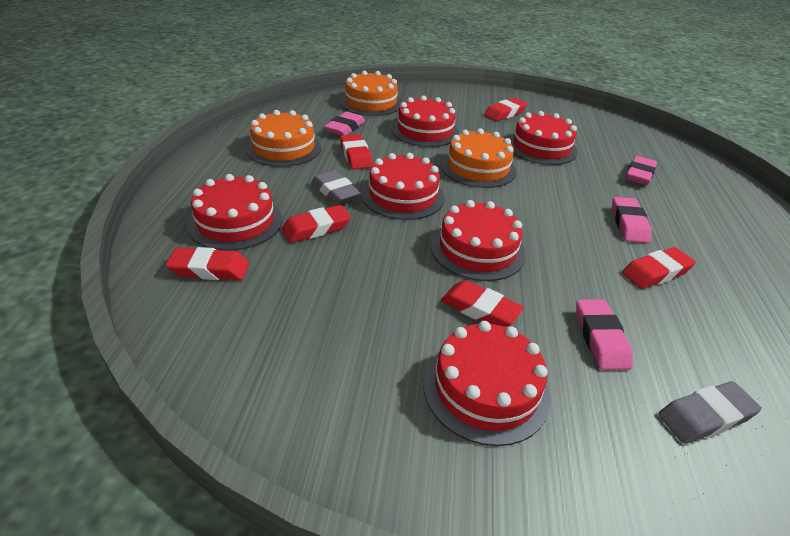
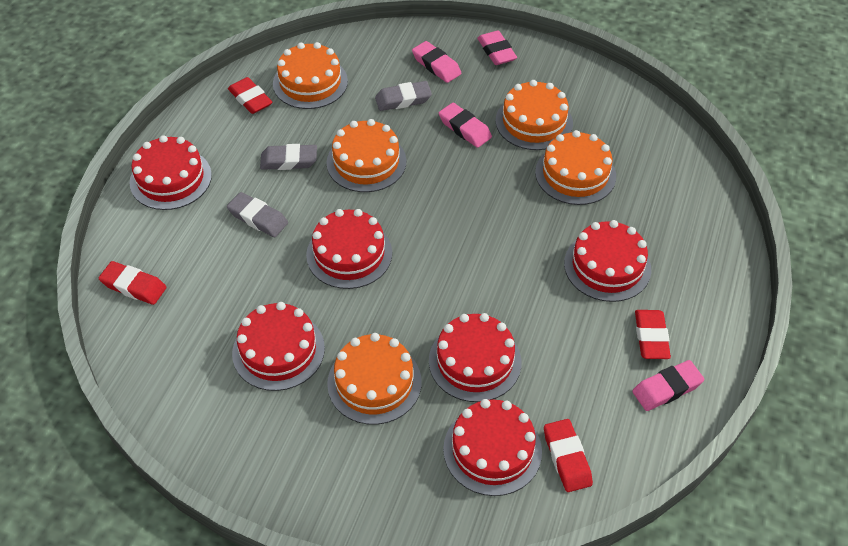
grey eraser: 2 -> 3
orange cake: 3 -> 5
red eraser: 6 -> 4

